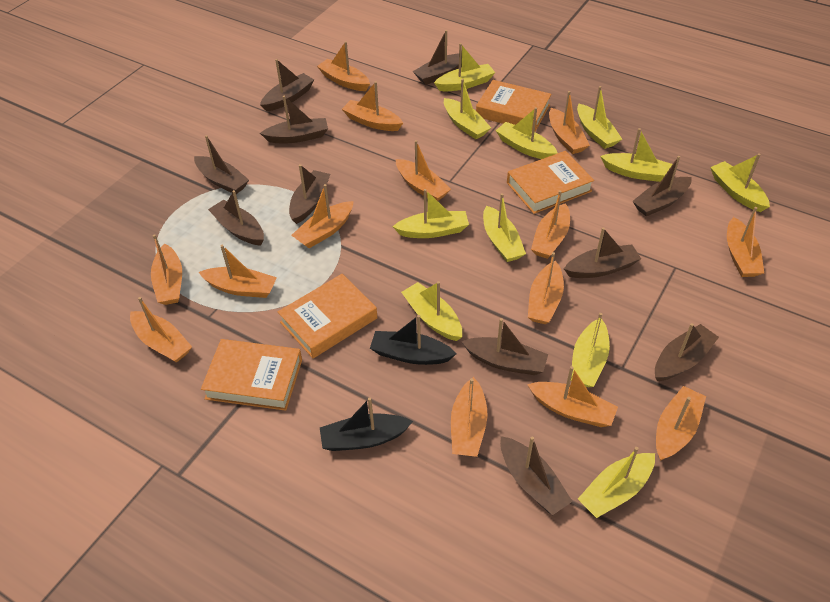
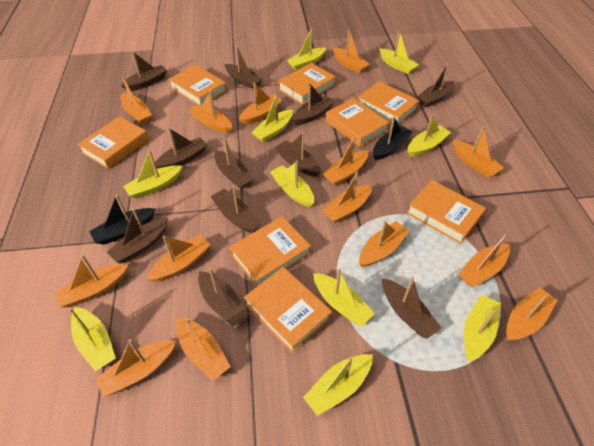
orange book: 4 -> 8
yellow boat: 11 -> 10

